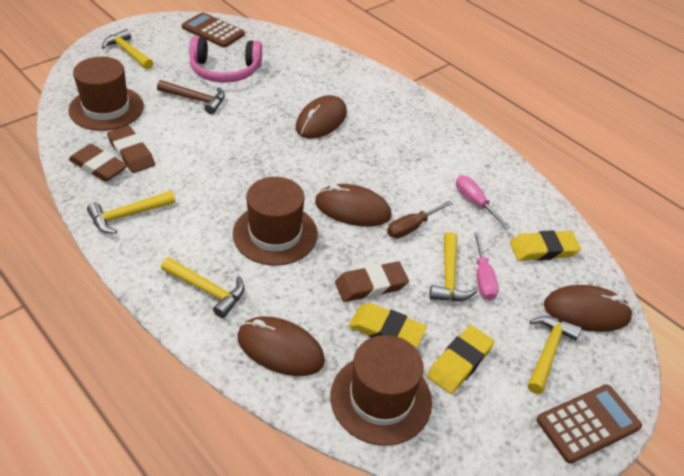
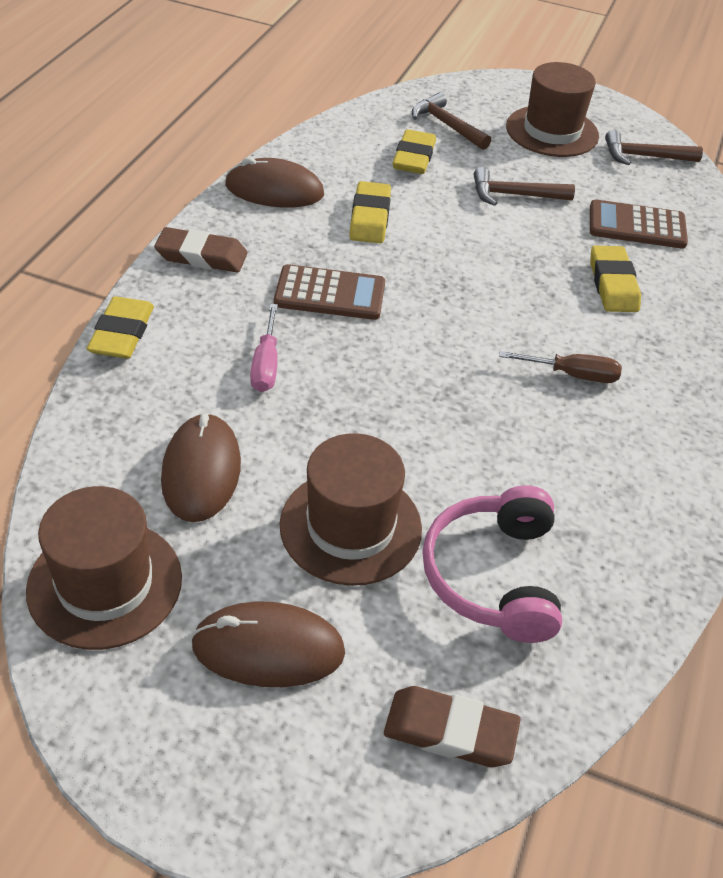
brown eraser: 3 -> 2
brown hammer: 1 -> 3
brown mouse: 4 -> 3
pink screwdriver: 2 -> 1
yellow eraser: 3 -> 4
yellow hammer: 5 -> 0

